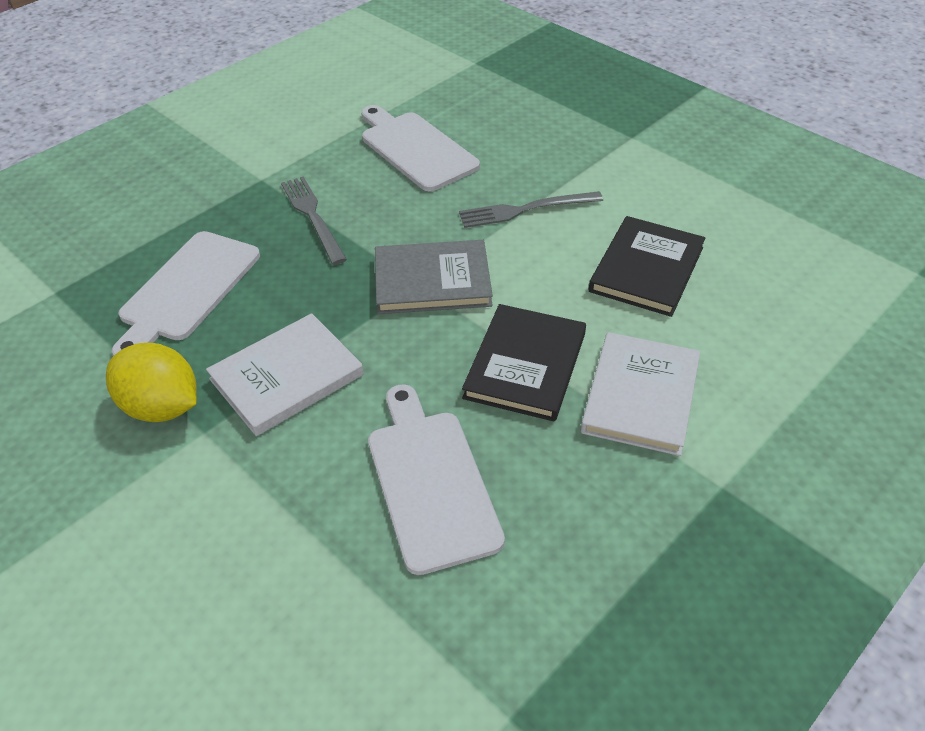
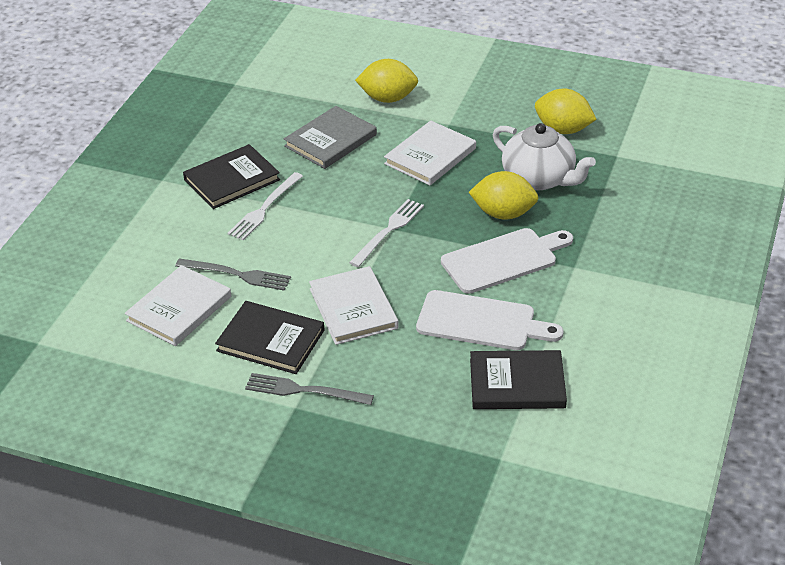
black book: 2 -> 3
white book: 2 -> 3
white cutting board: 3 -> 2
white fork: 0 -> 2
white teapot: 0 -> 1
yellow lemon: 1 -> 3

